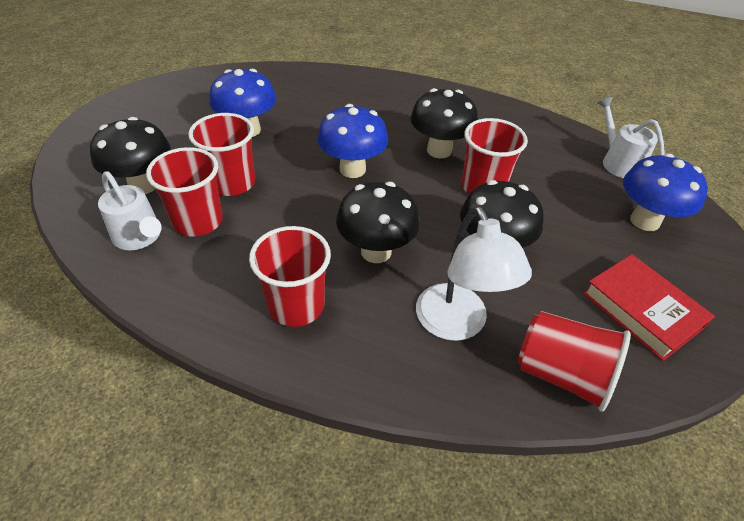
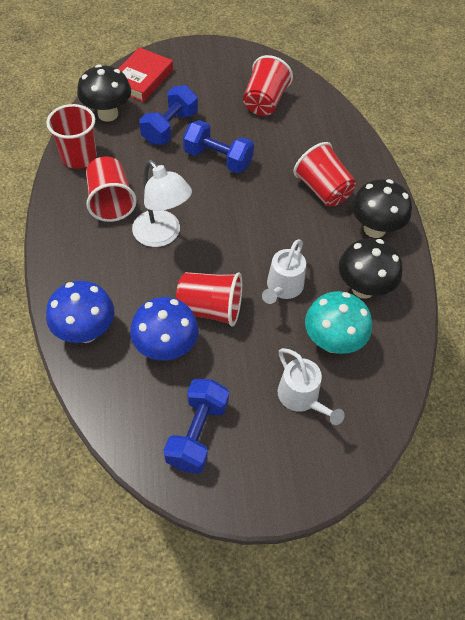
black mushroom: 4 -> 3
blue dumbbell: 0 -> 3
blue mushroom: 3 -> 2
turquoise mushroom: 0 -> 1

